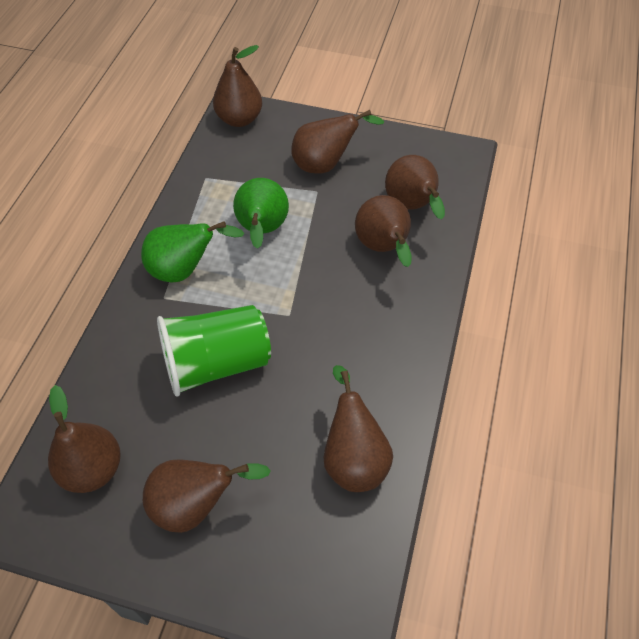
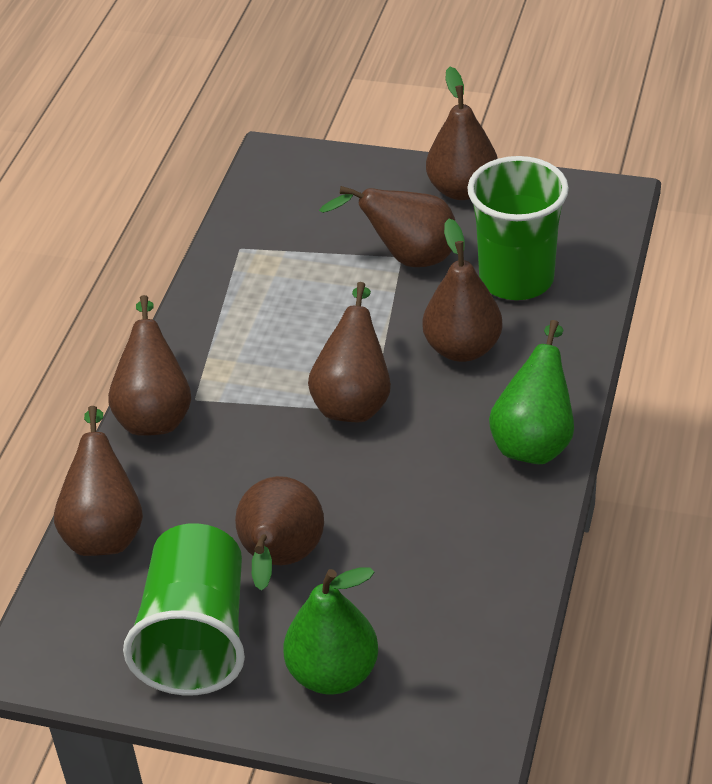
green cup: 1 -> 2

